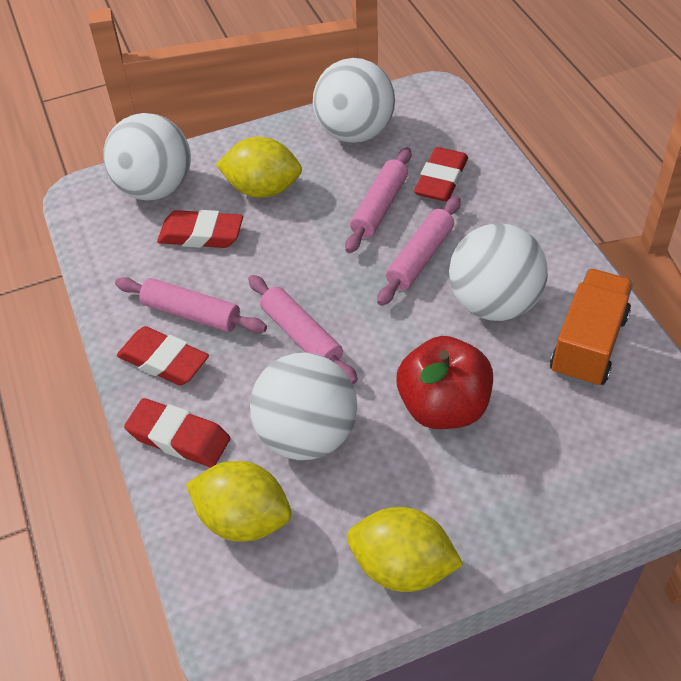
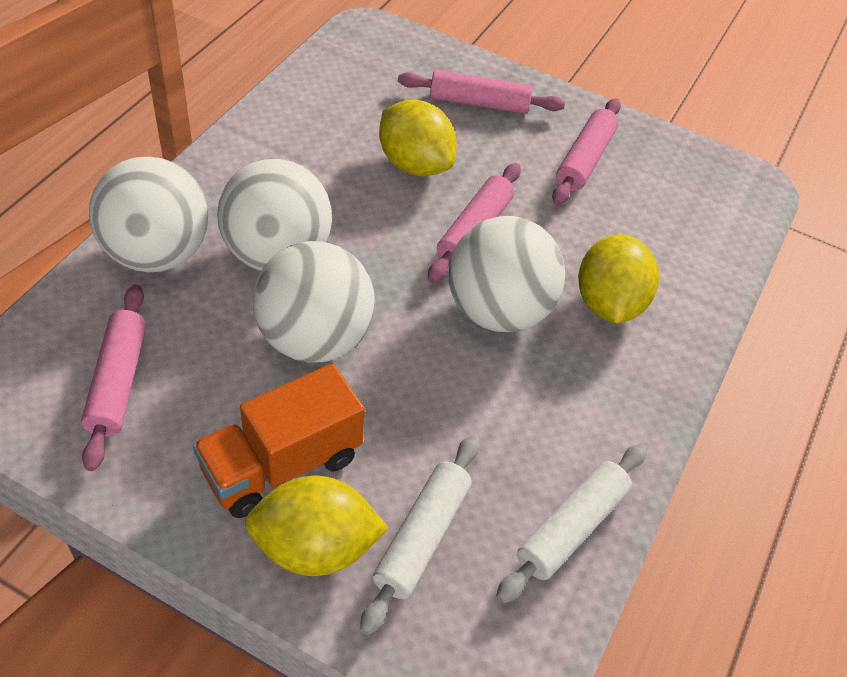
red apple: 1 -> 0
red eraser: 4 -> 0
white rolling pin: 0 -> 2

